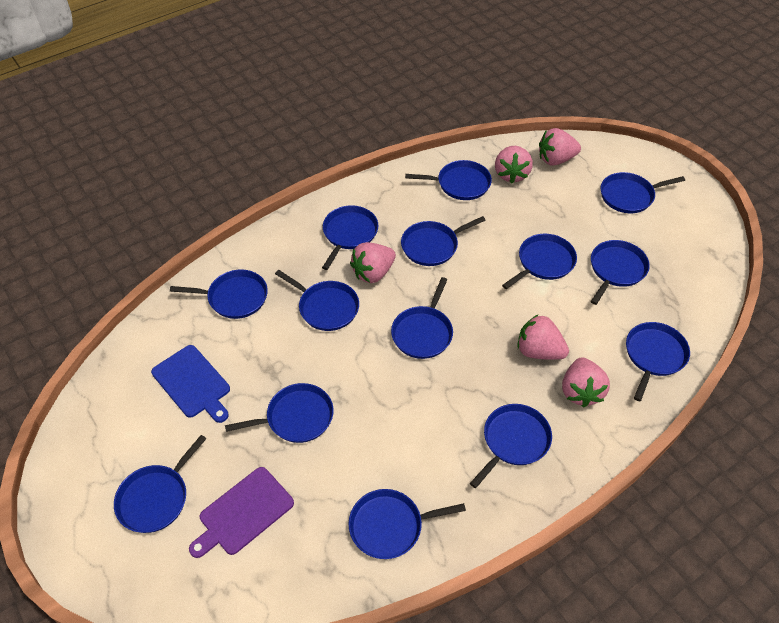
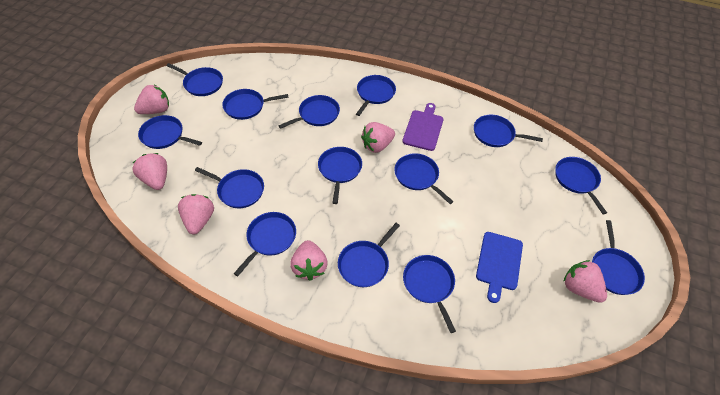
pink strawberry: 5 -> 6

